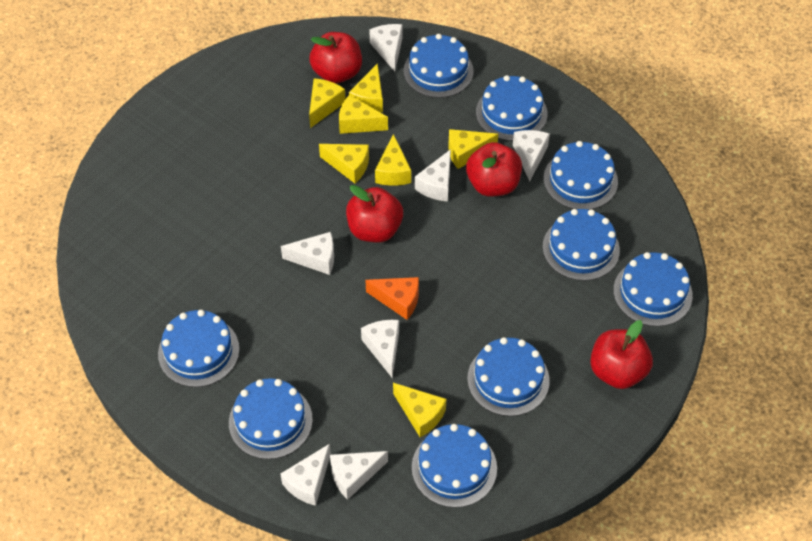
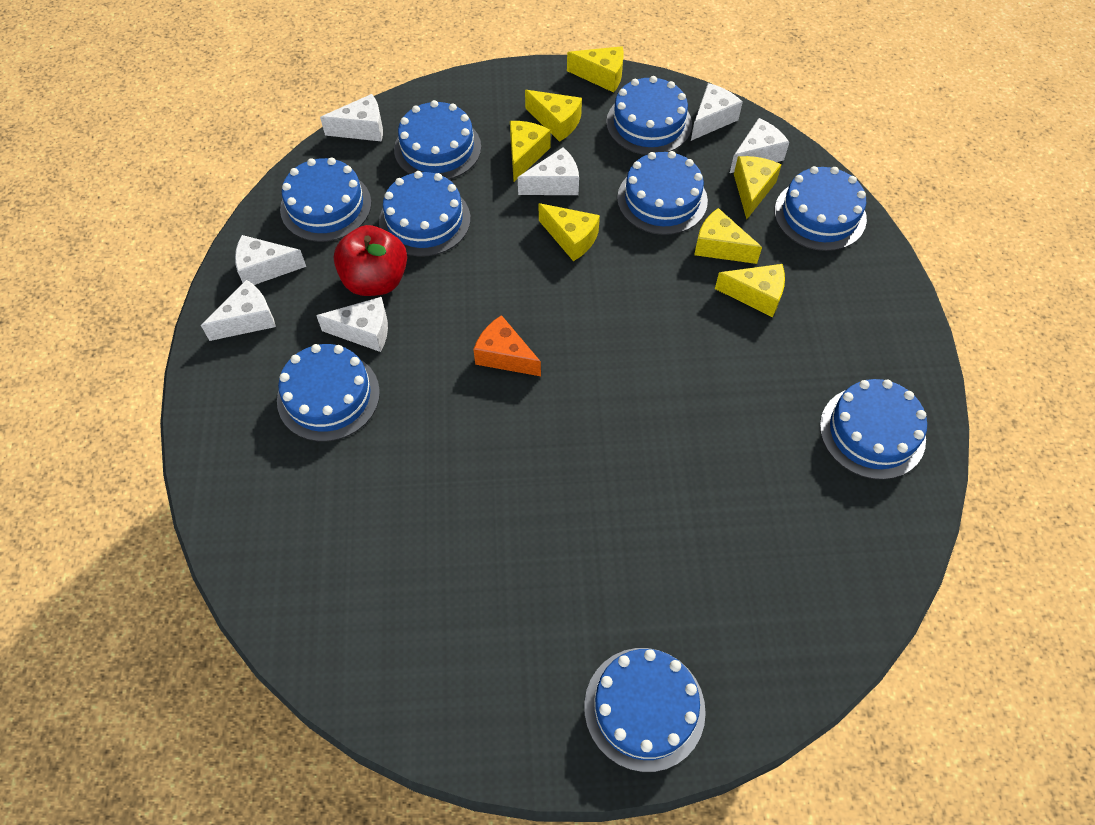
red apple: 4 -> 1

